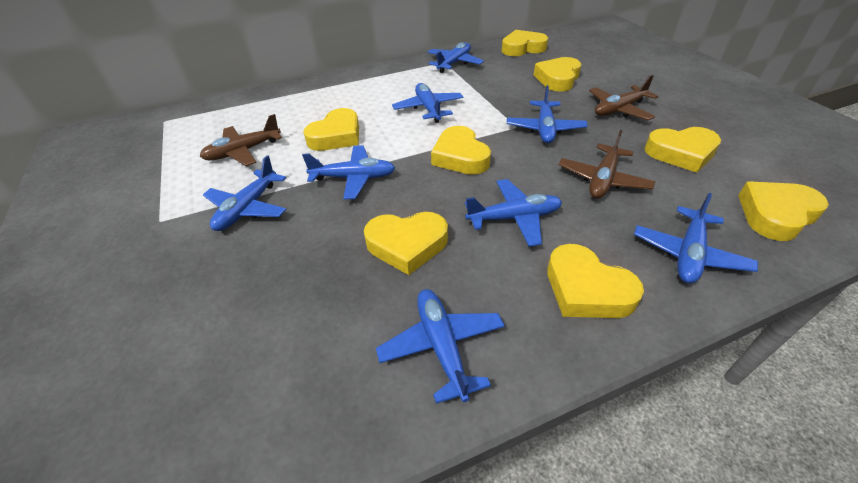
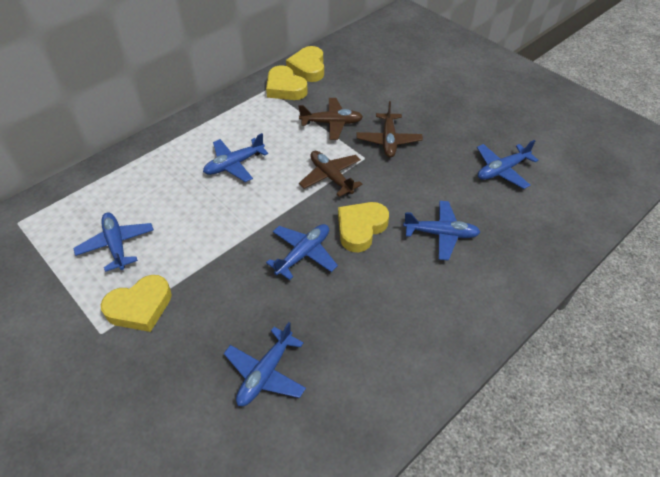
blue plane: 8 -> 6
yellow heart: 8 -> 4

